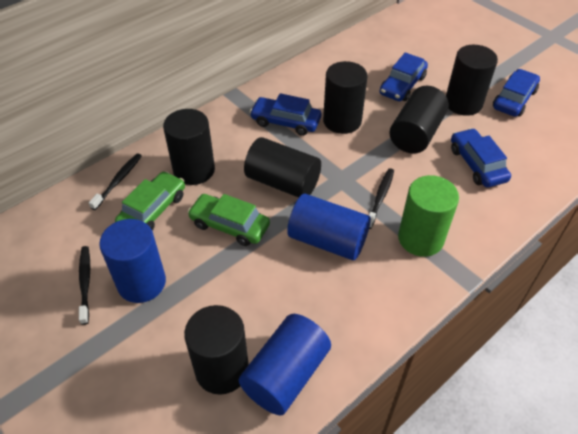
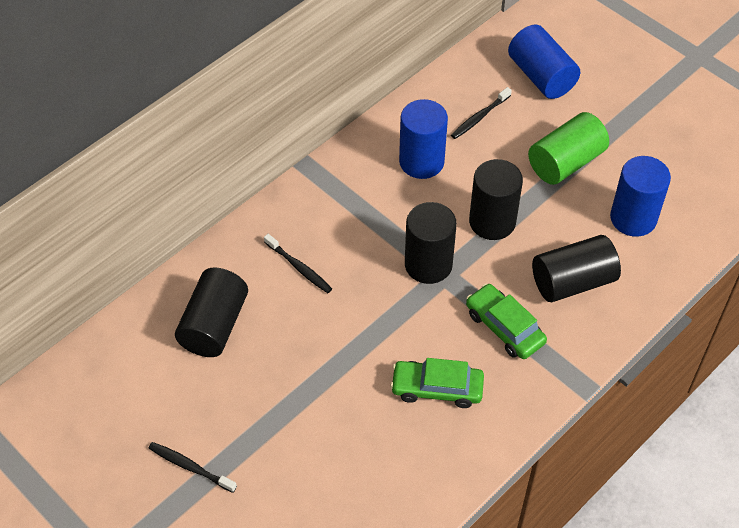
black cylinder: 6 -> 4
blue car: 4 -> 0

